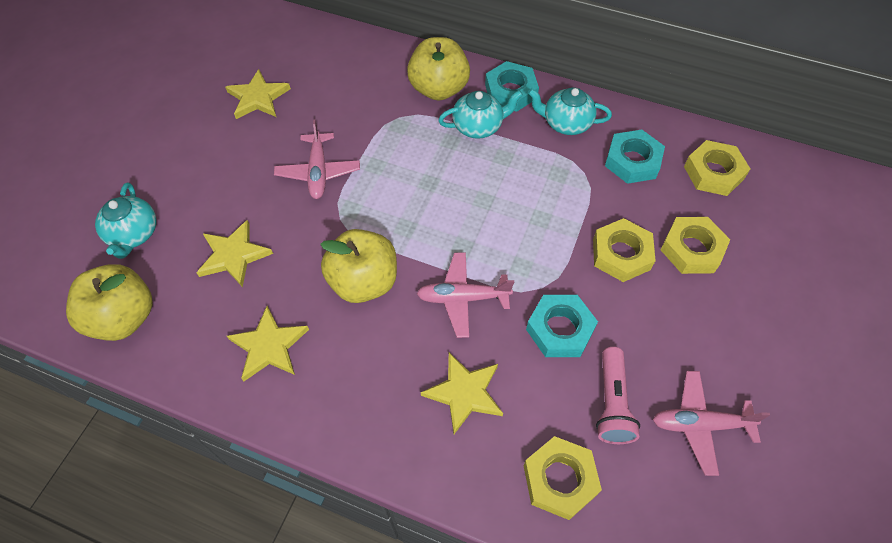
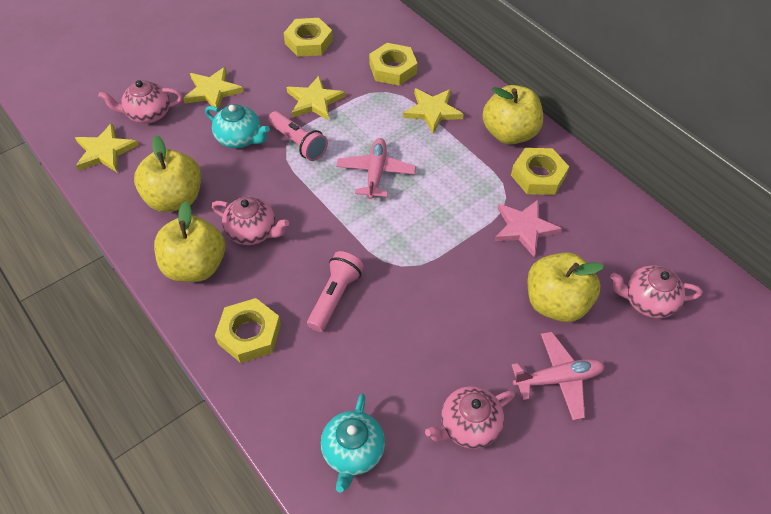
pink flashlight: 1 -> 2
pink plane: 3 -> 2
pink star: 0 -> 1
pink teapot: 0 -> 4
turquoise nut: 3 -> 0
turquoise teapot: 3 -> 2
yellow apple: 3 -> 4

